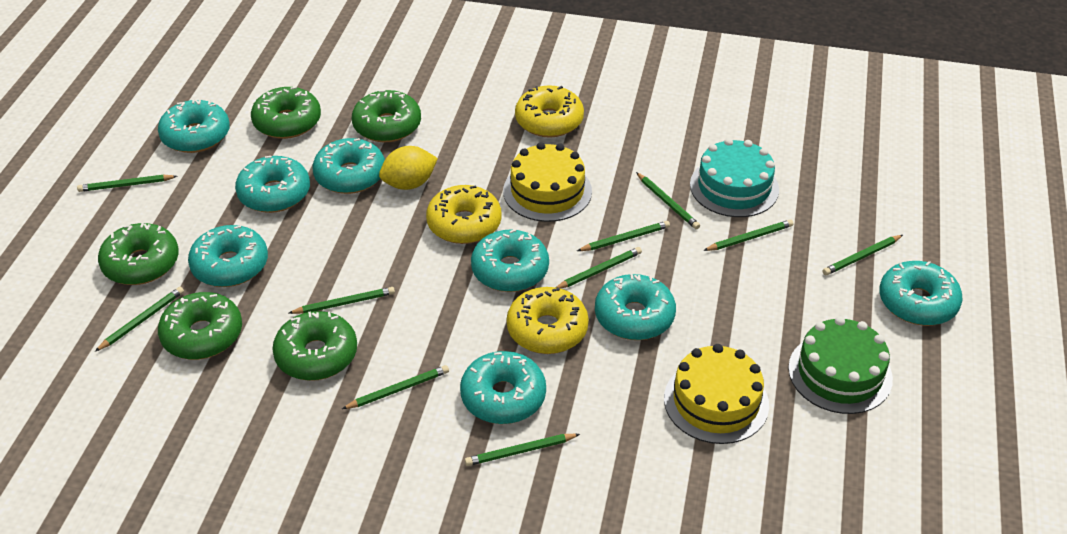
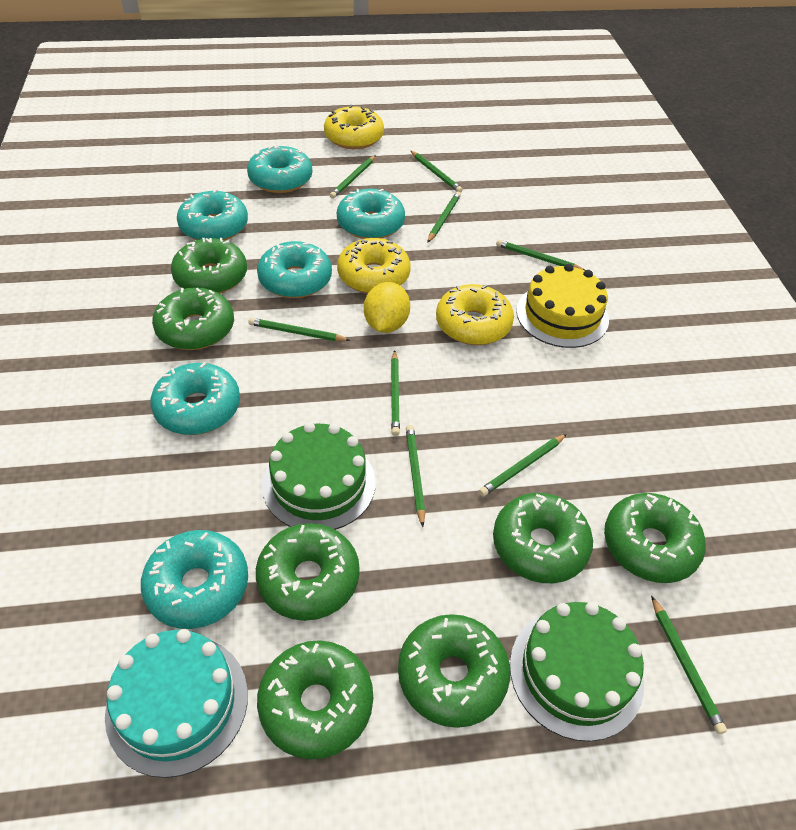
green cake: 1 -> 2
green donut: 5 -> 7
green pencil: 10 -> 9
turquoise donut: 8 -> 6
yellow cake: 2 -> 1

